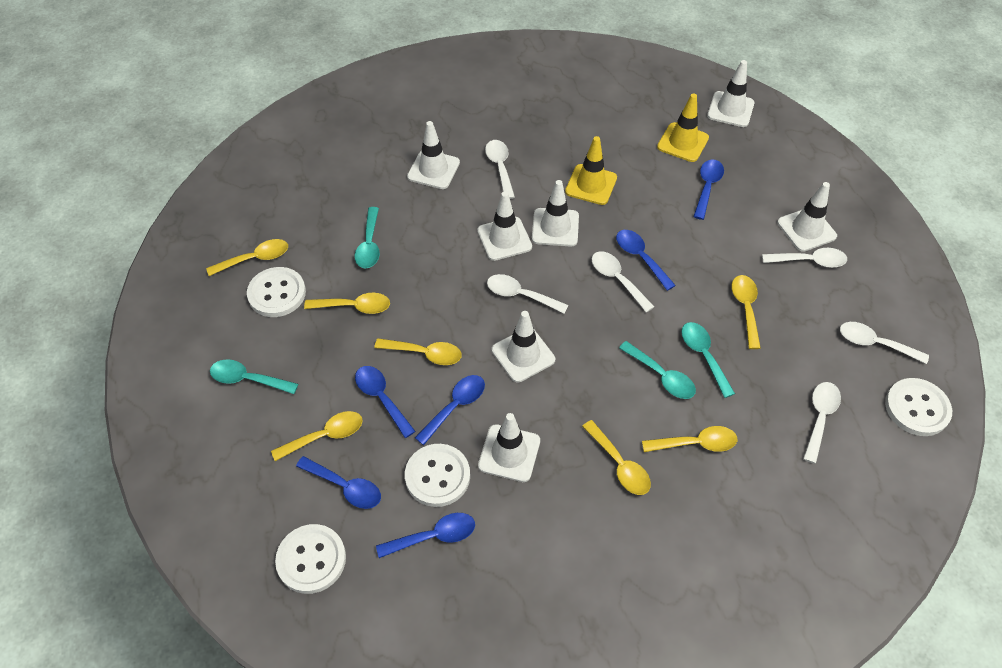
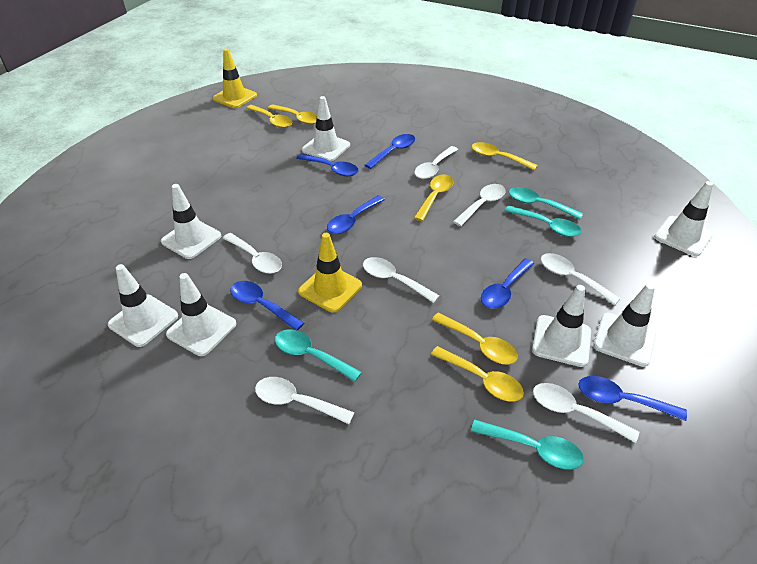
white button: 4 -> 0
white spoon: 6 -> 7
yellow spoon: 7 -> 6

